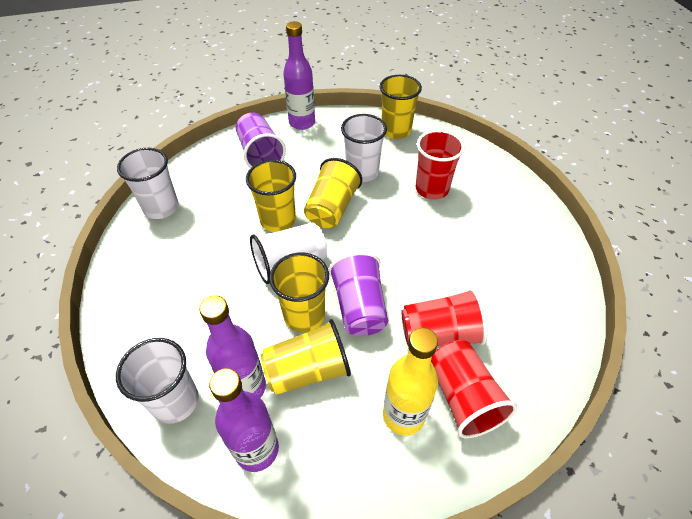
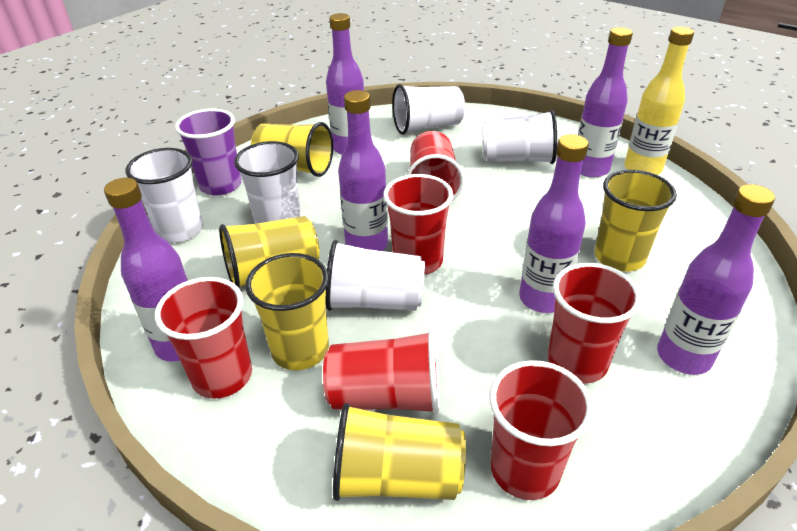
purple bottle: 3 -> 6
purple cup: 2 -> 1
red cup: 3 -> 6
white cup: 4 -> 5

